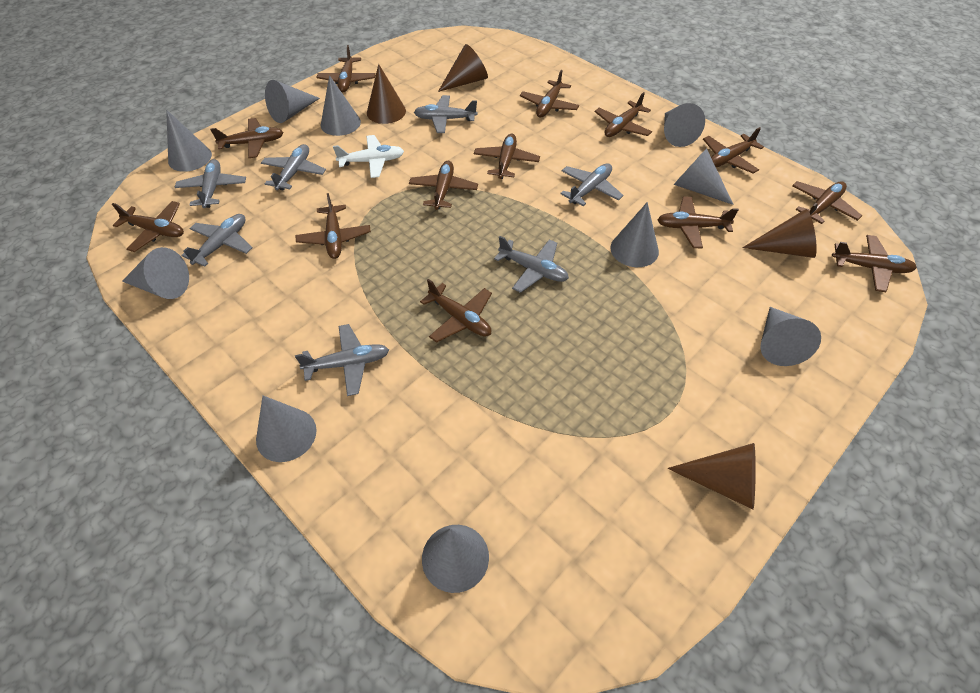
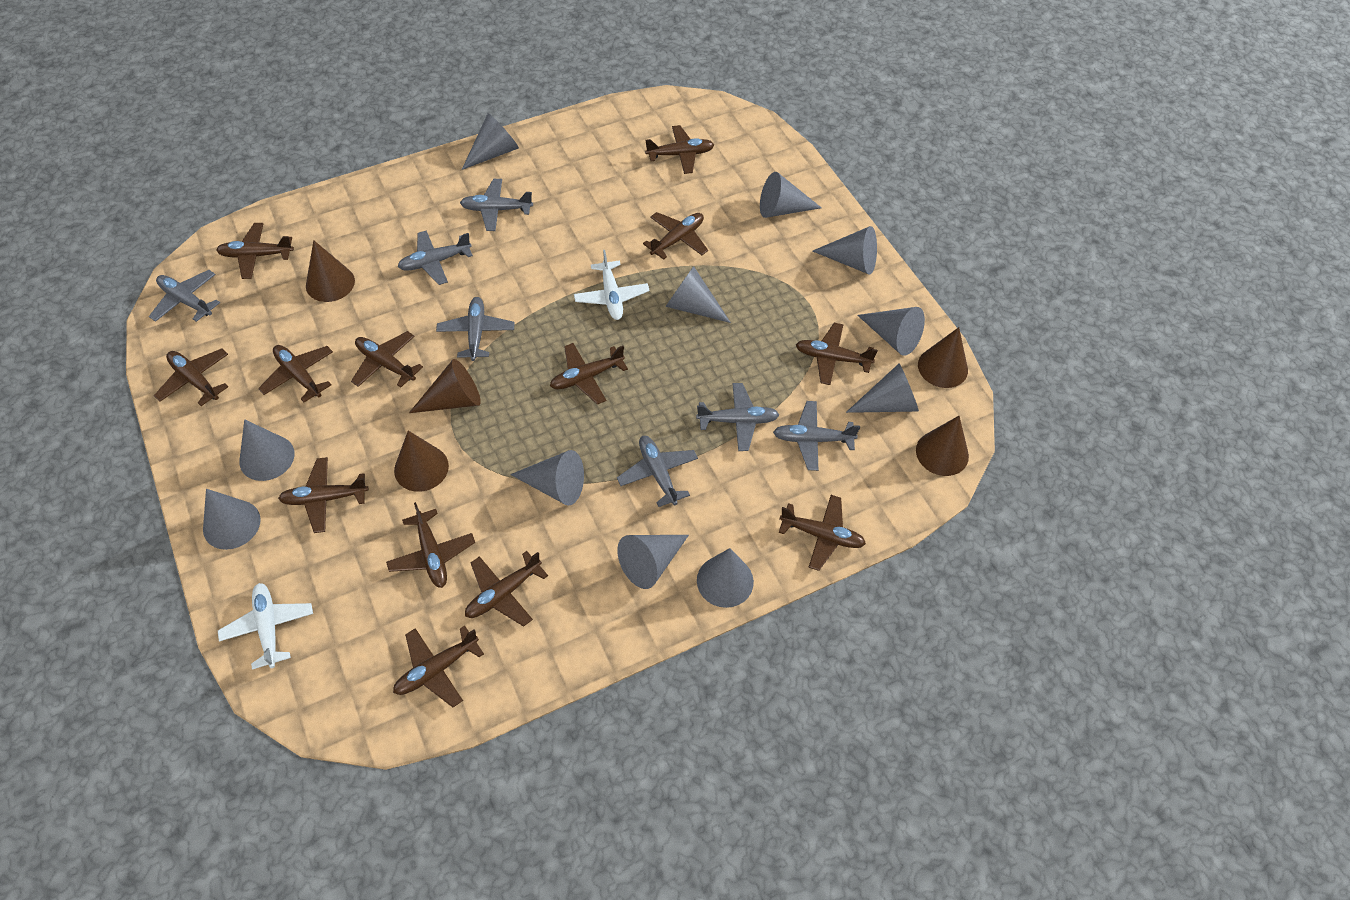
brown cone: 4 -> 5
grey cone: 10 -> 11
white plane: 1 -> 2

